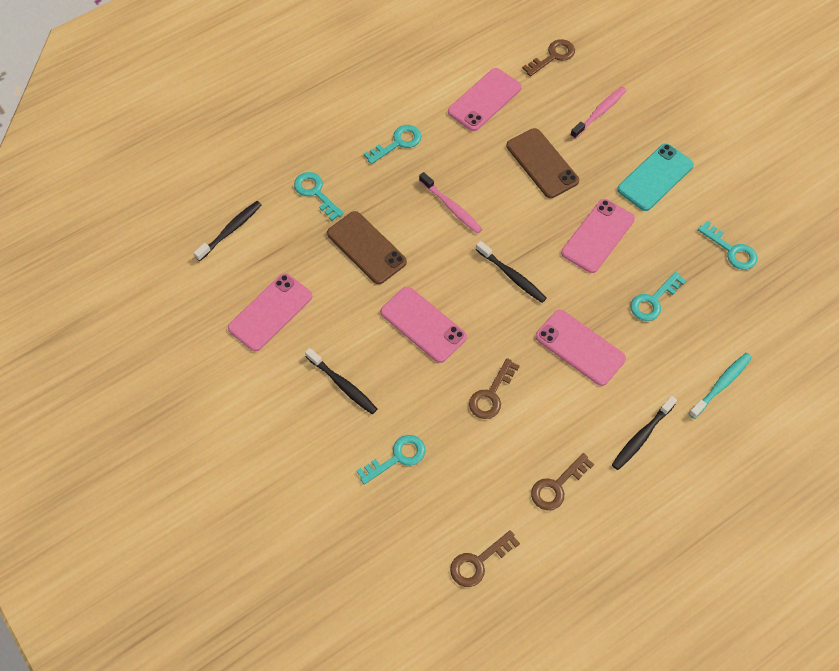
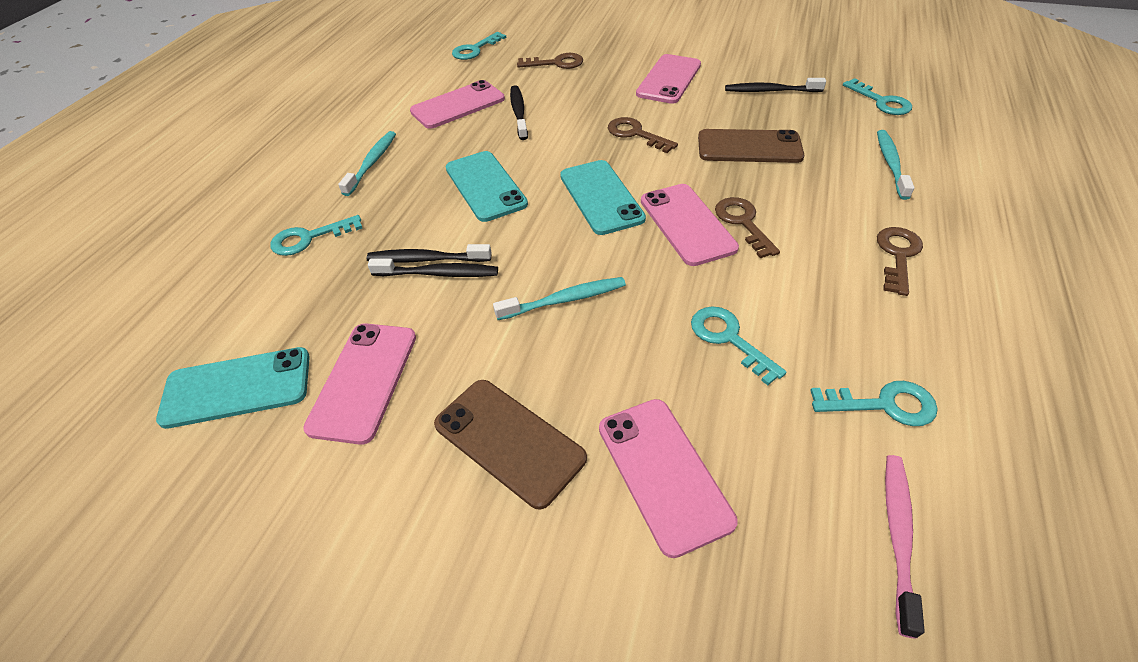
pink toothbrush: 2 -> 1
turquoise phone: 1 -> 3
turquoise toothbrush: 1 -> 3

